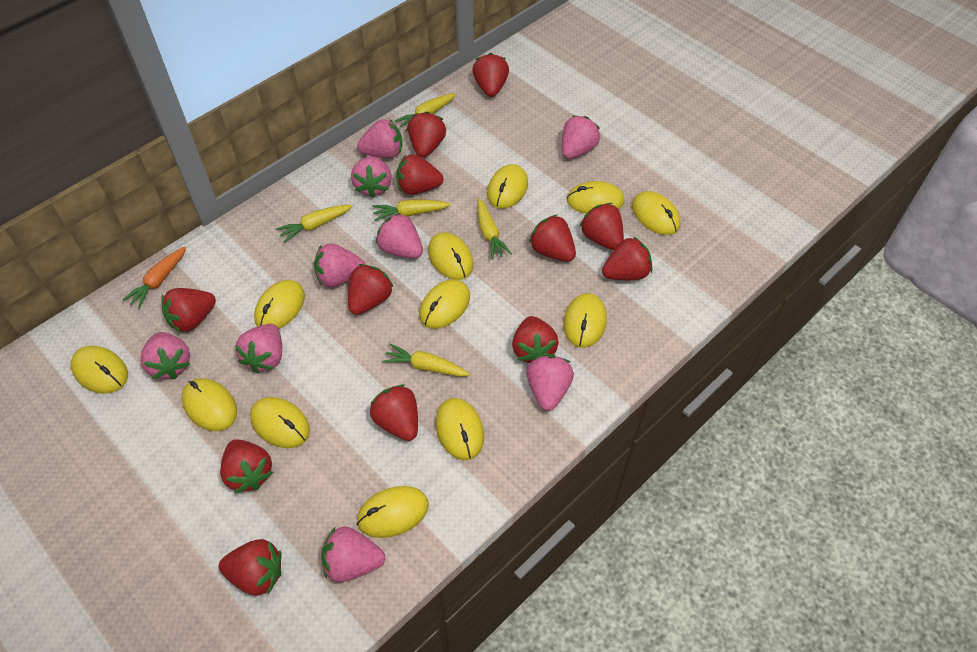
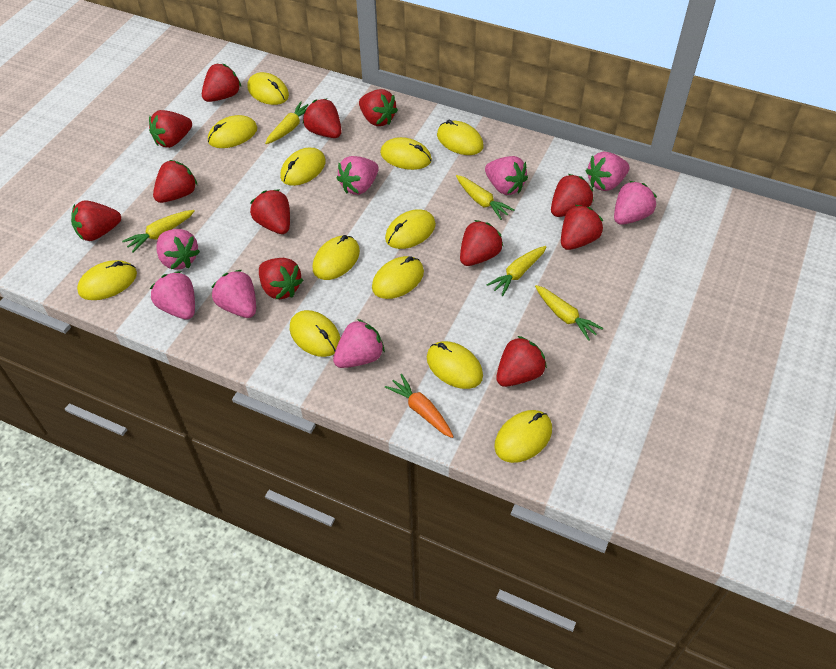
pink strawberry: 9 -> 8

